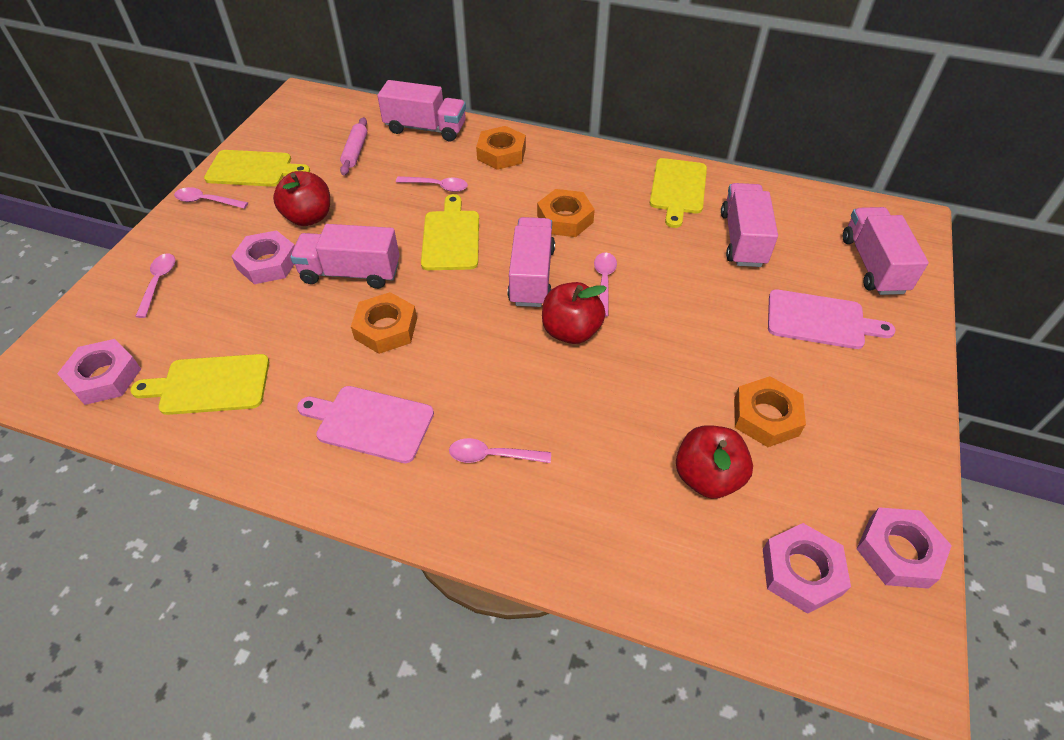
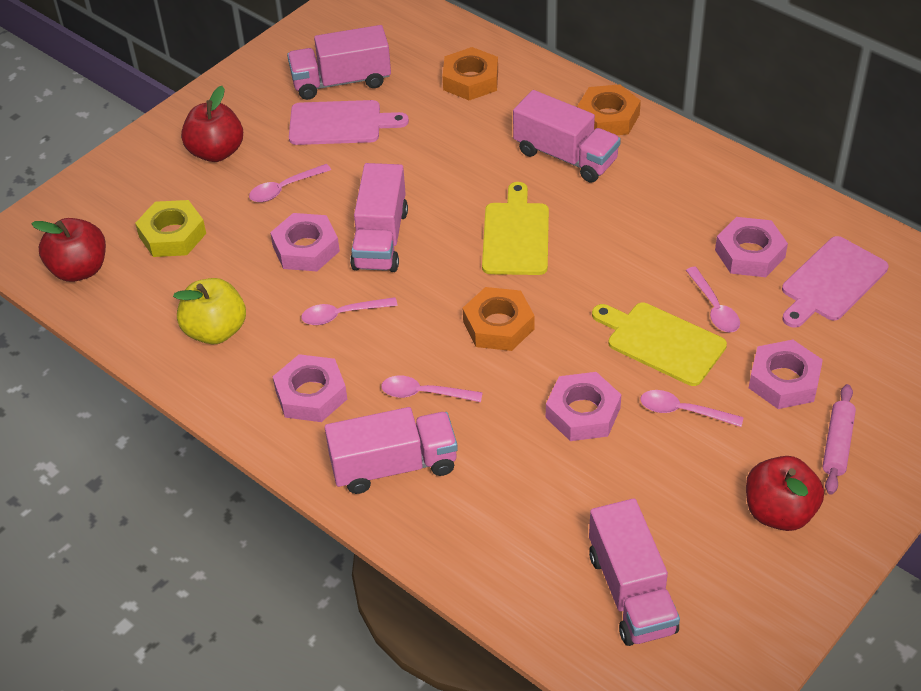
orange nut: 4 -> 3
pink nut: 4 -> 5
yellow apple: 0 -> 1
yellow cutting board: 4 -> 2
yellow nut: 0 -> 1

